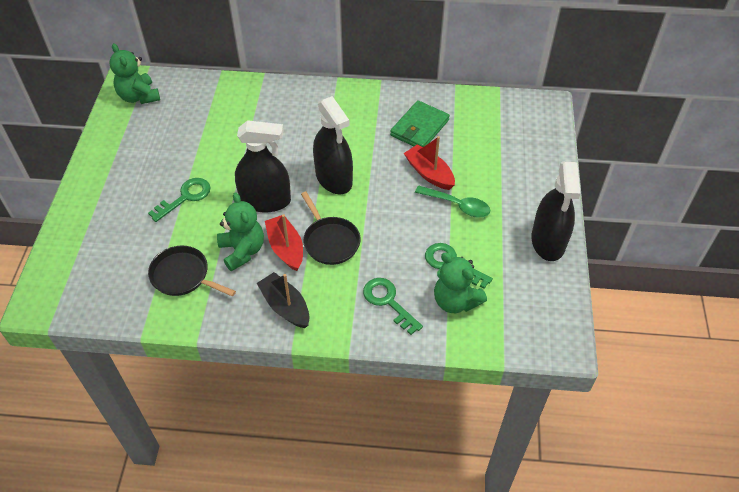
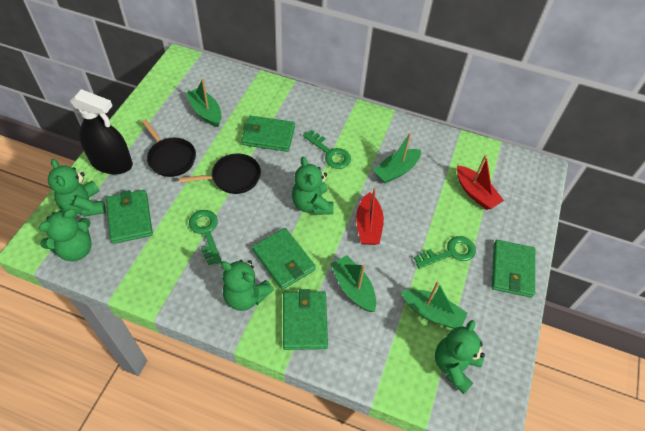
black boat: 1 -> 0
black spray bottle: 3 -> 1
green boat: 0 -> 4
green spoon: 1 -> 0
green teddy bear: 3 -> 5
green wallet: 1 -> 5

